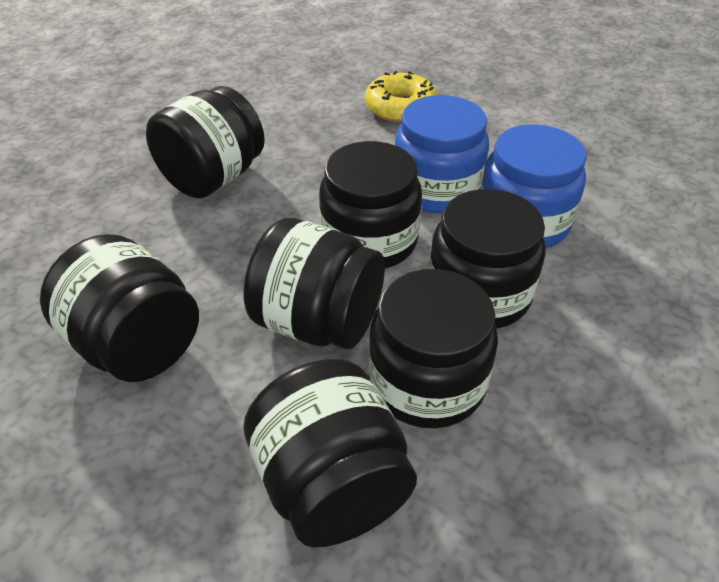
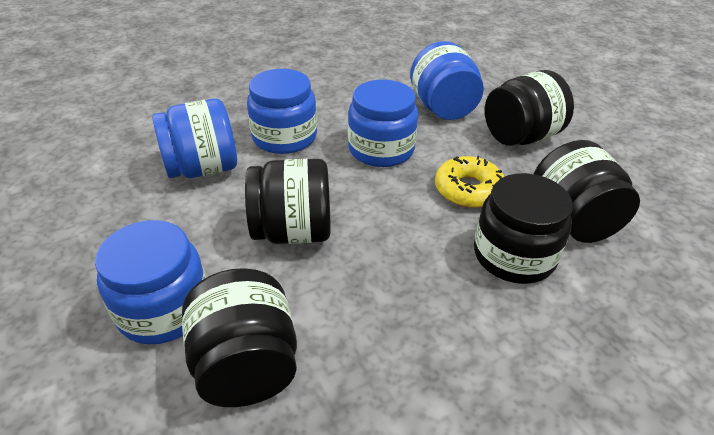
black jar: 7 -> 5
blue jar: 2 -> 5

